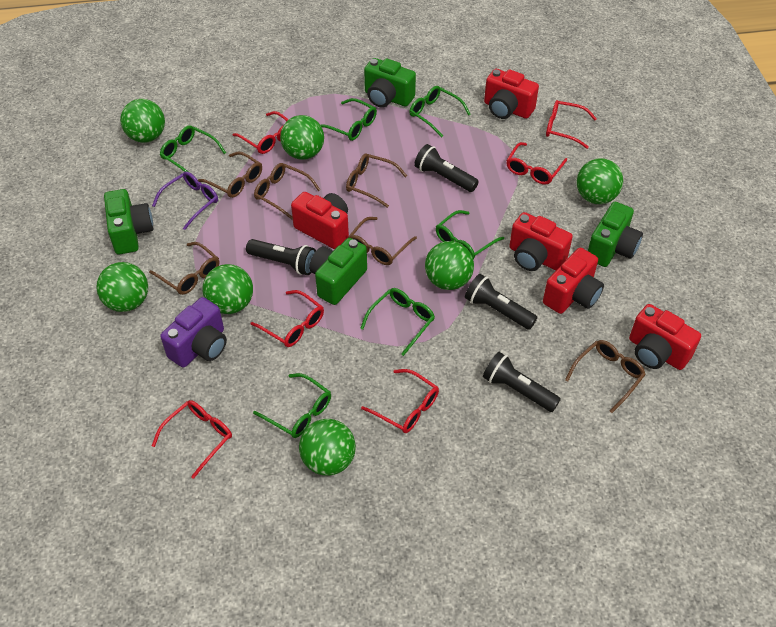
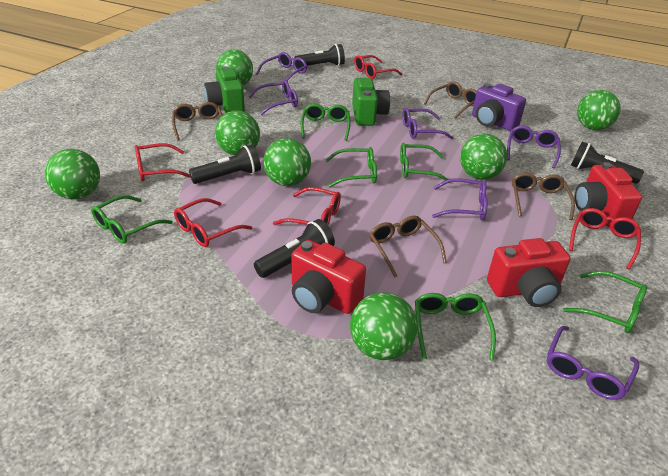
brown glasses: 6 -> 4
green camera: 4 -> 2
purple glasses: 1 -> 6
red camera: 5 -> 3
red glasses: 6 -> 5

